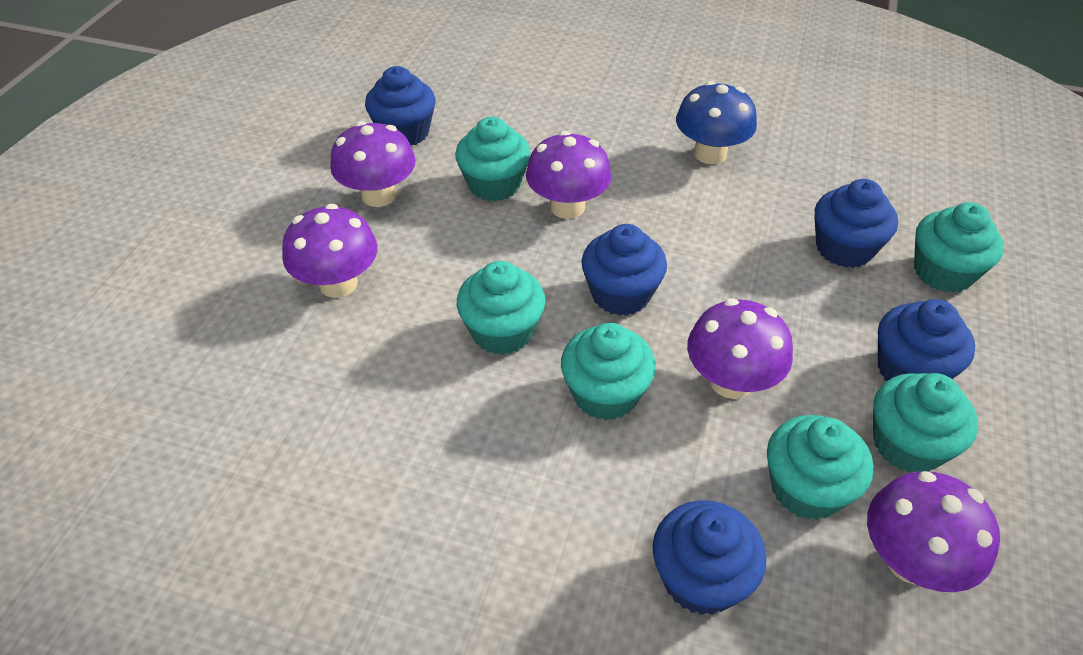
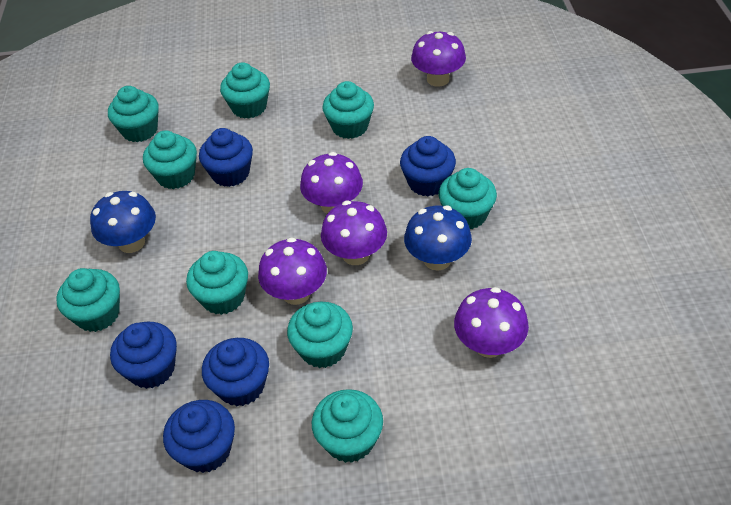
blue mushroom: 1 -> 2
turquoise cupcake: 6 -> 9

